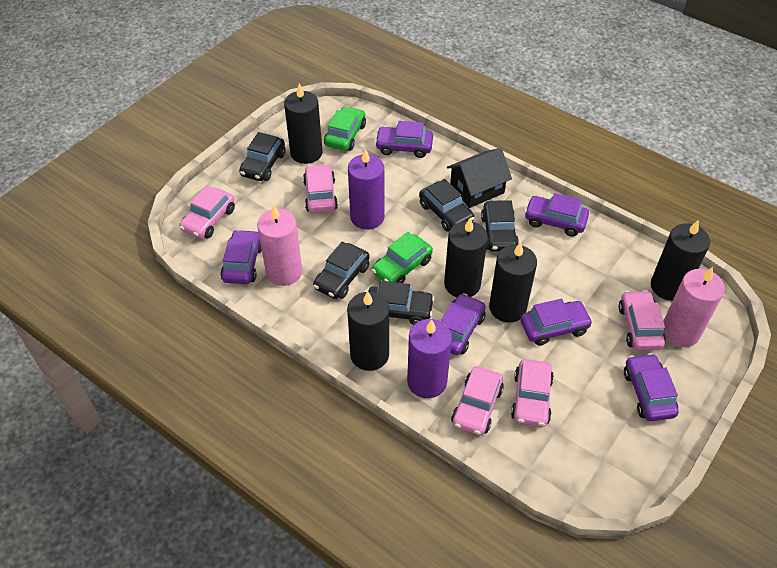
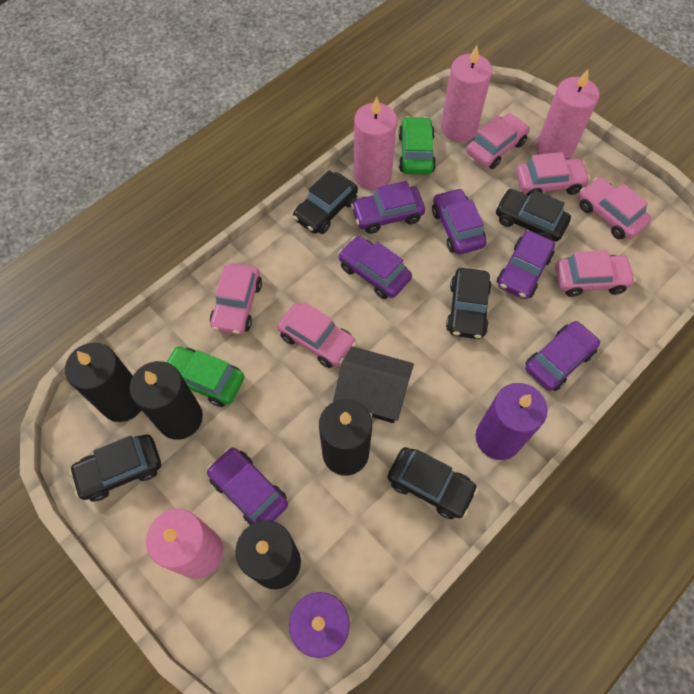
black candle: 5 -> 4
pink candle: 2 -> 4
pink car: 5 -> 6

